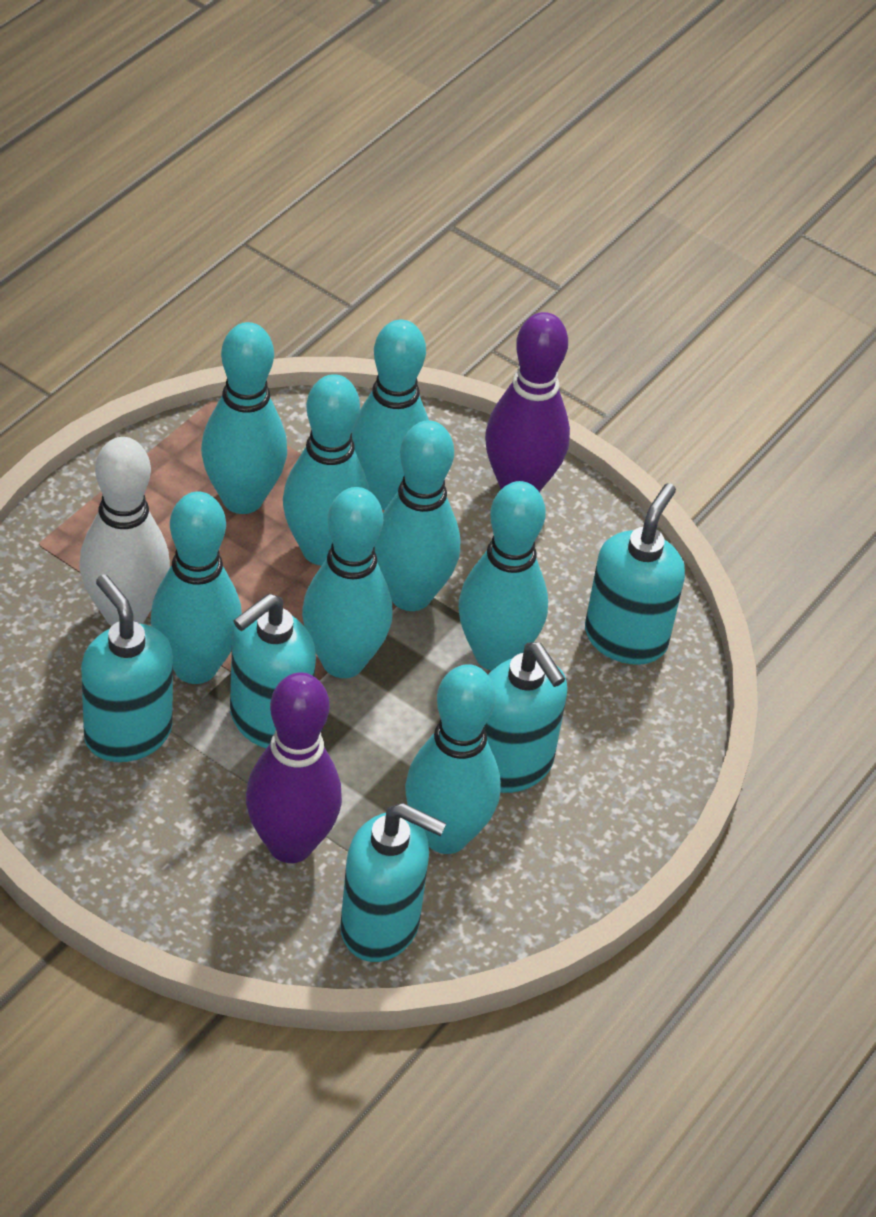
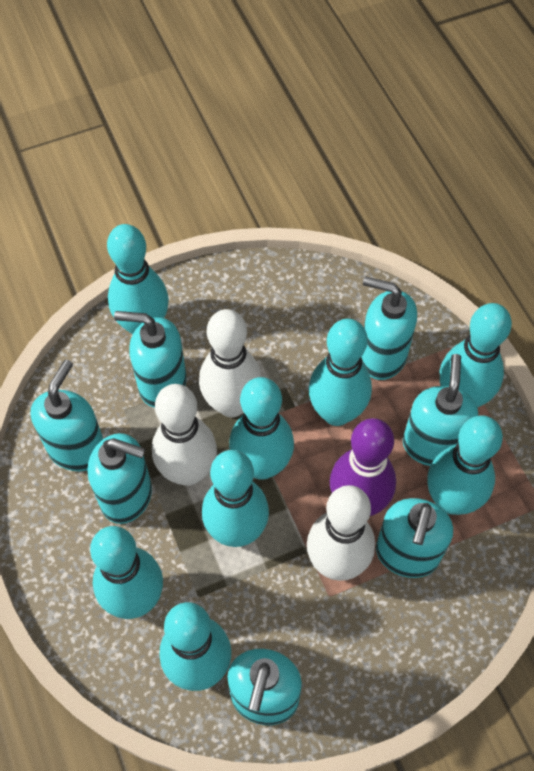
purple bowling pin: 2 -> 1
turquoise soap dispenser: 5 -> 7
white bowling pin: 1 -> 3

